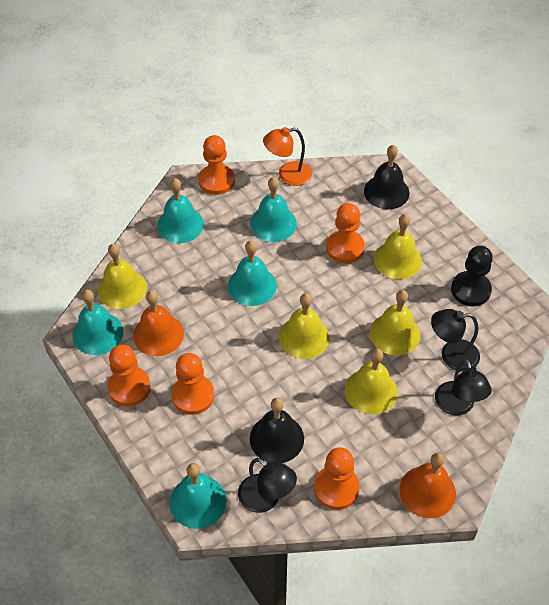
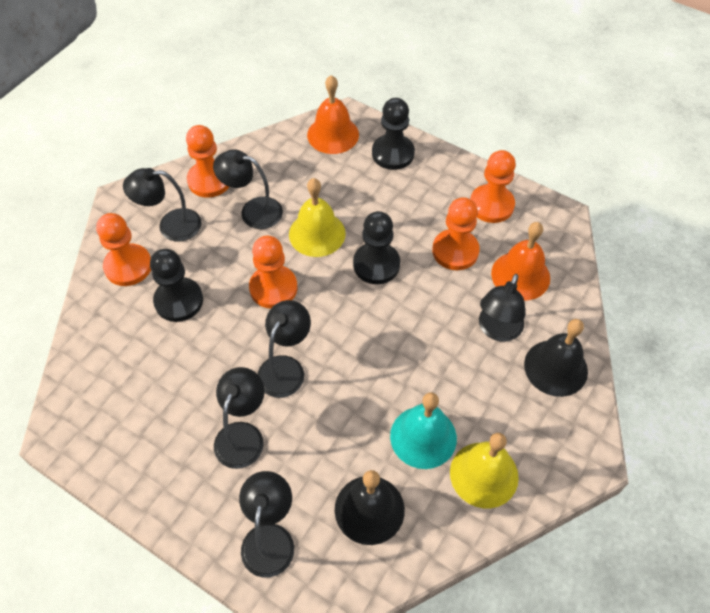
black lamp: 3 -> 6
black pawn: 1 -> 3
orange lamp: 1 -> 0
turquoise bell: 5 -> 1
yellow bell: 5 -> 2

